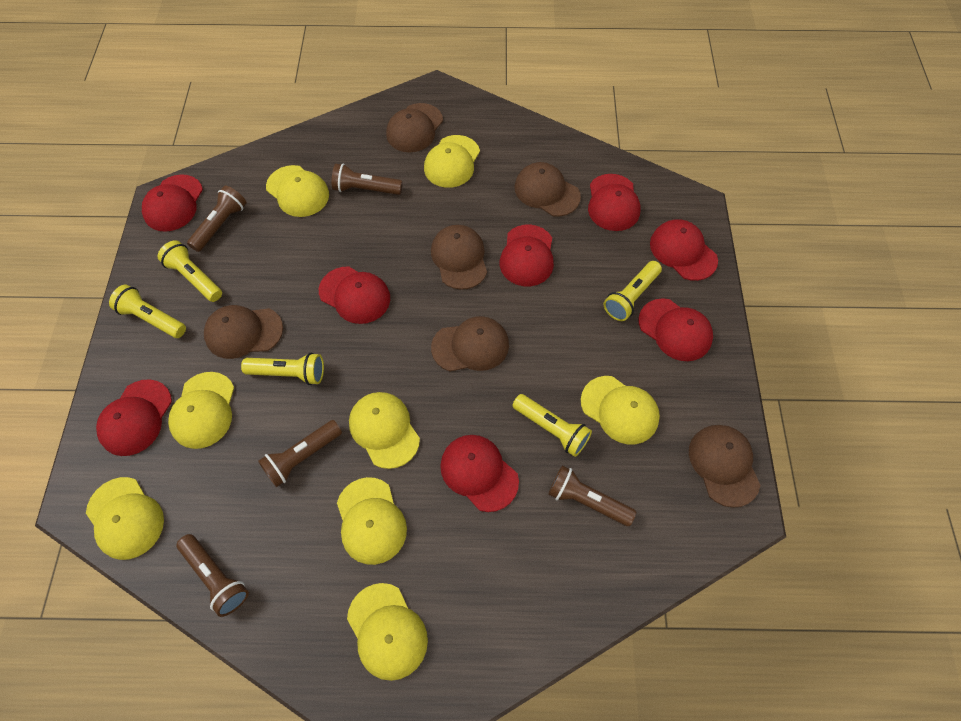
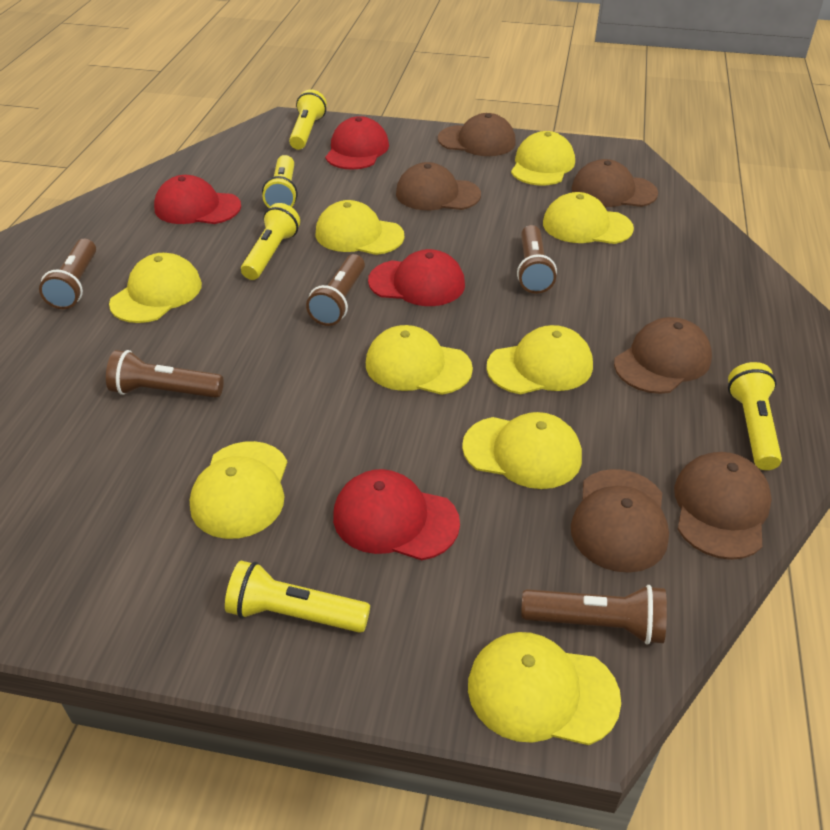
red cap: 8 -> 4
yellow cap: 8 -> 9

